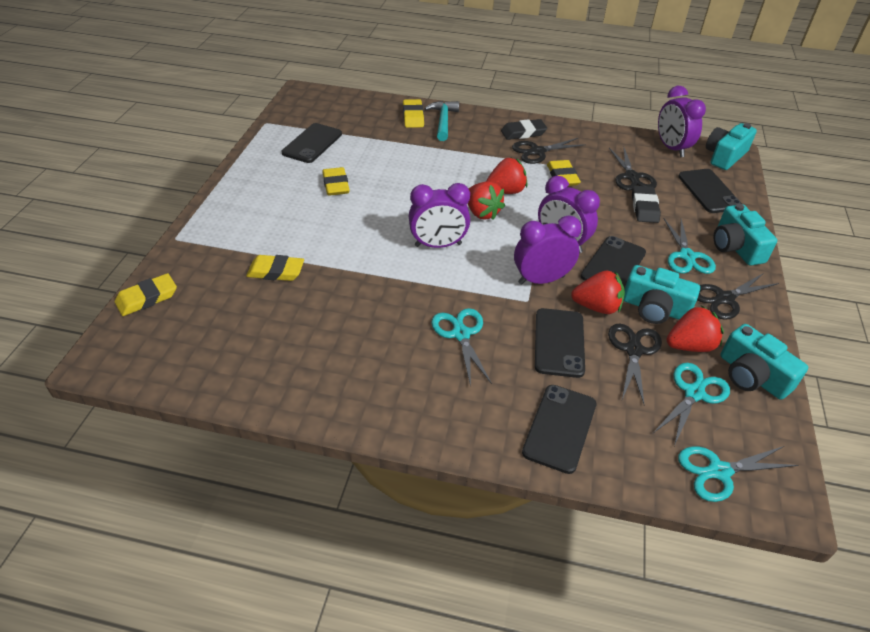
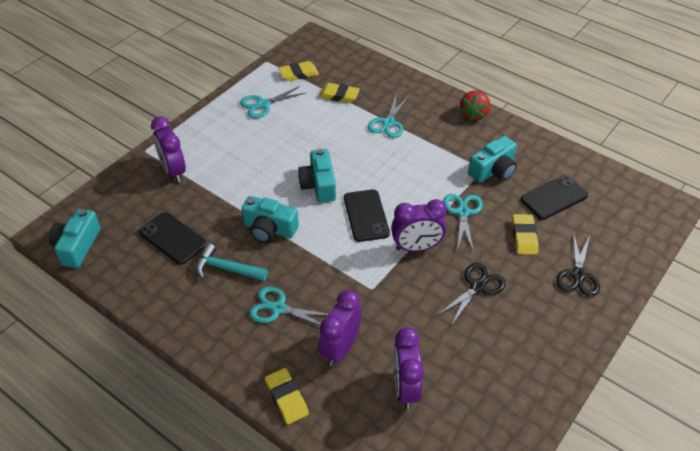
black eraser: 2 -> 0
black phone: 5 -> 3
black scissors: 4 -> 2
red strawberry: 4 -> 1
yellow eraser: 5 -> 4

